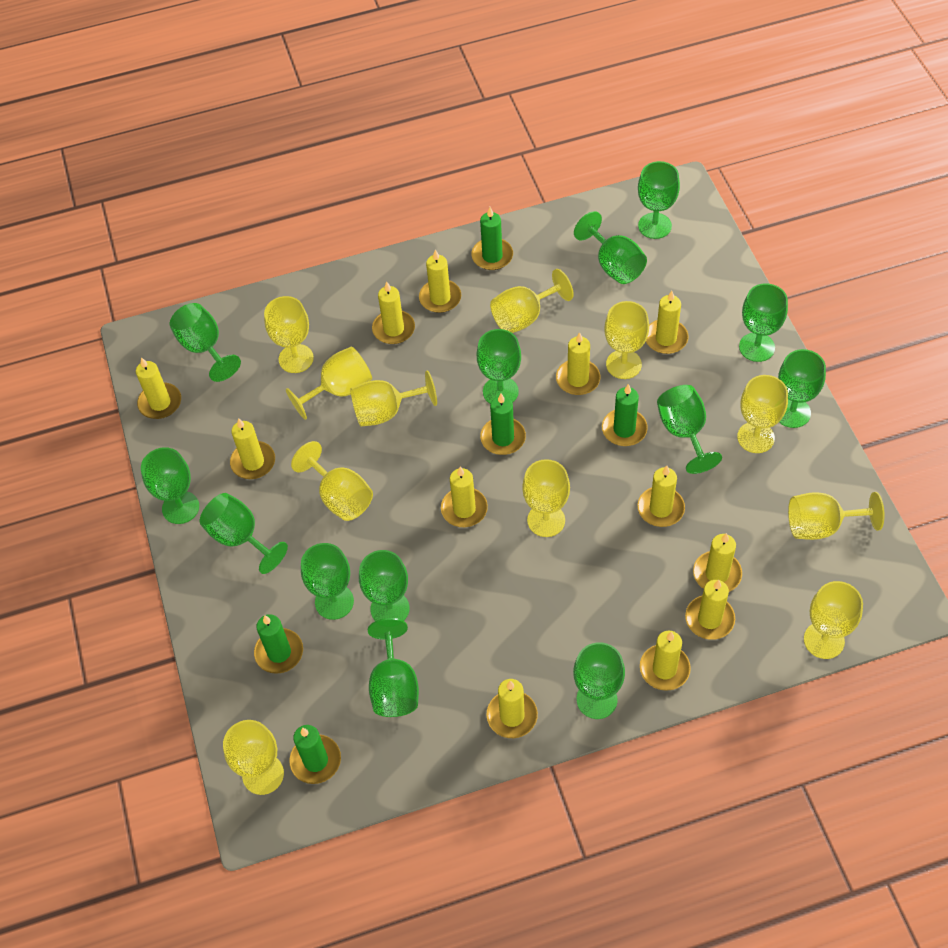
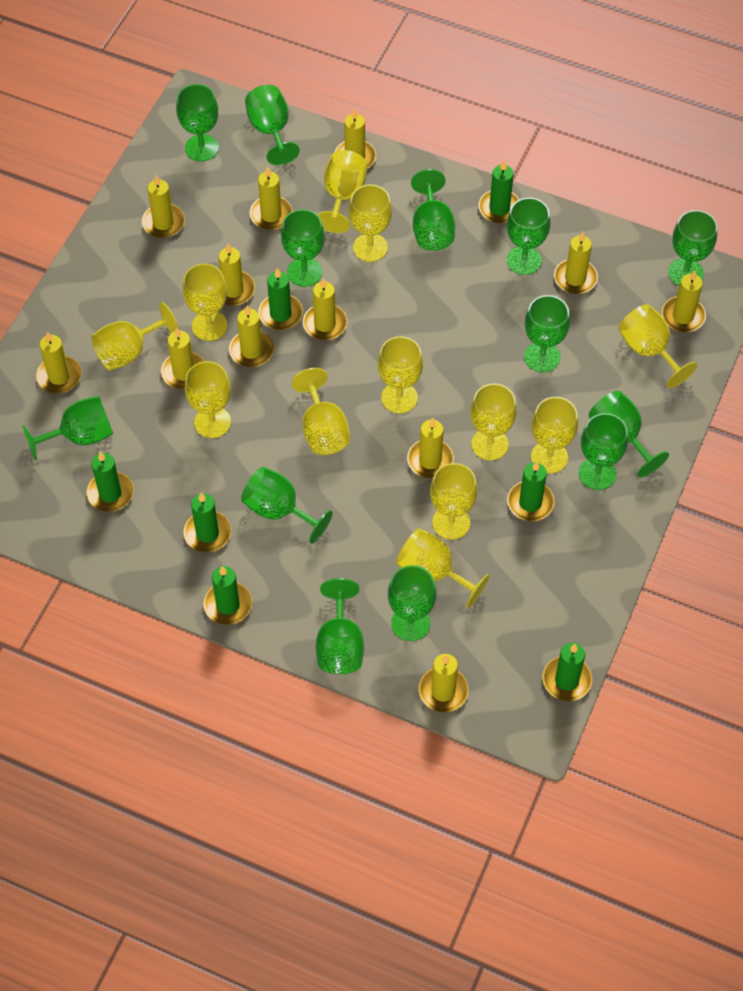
green candle: 5 -> 7
yellow goblet: 11 -> 12

